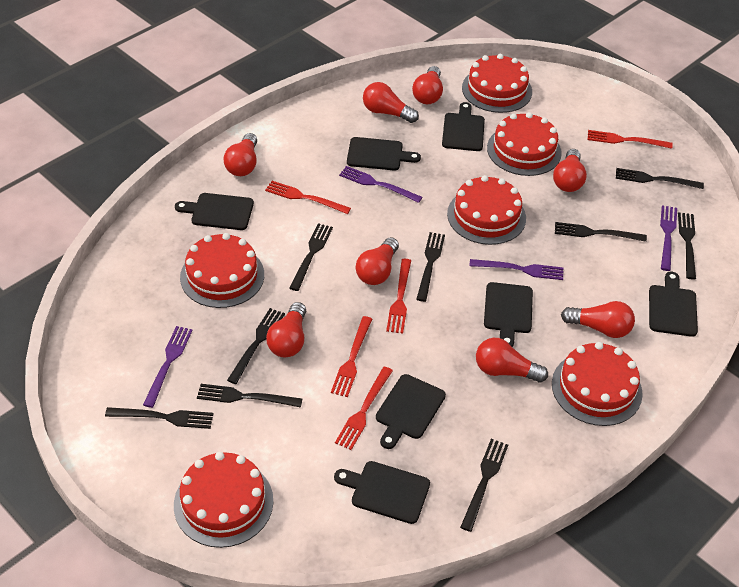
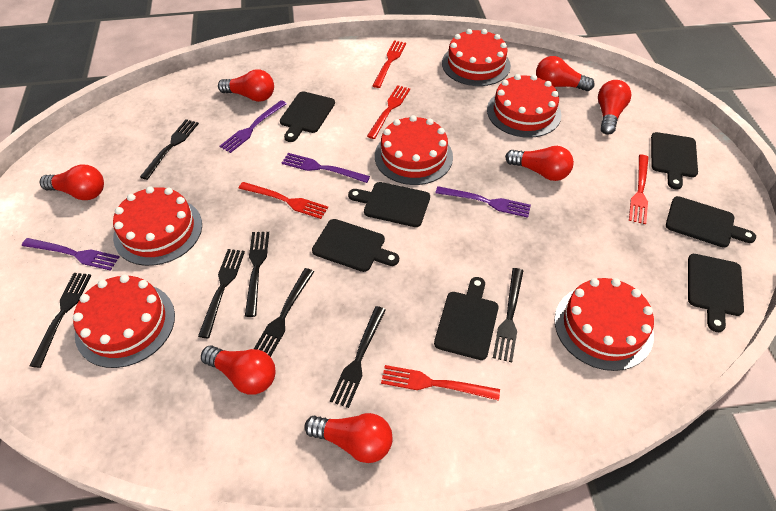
black fork: 9 -> 7
red light bulb: 8 -> 7

